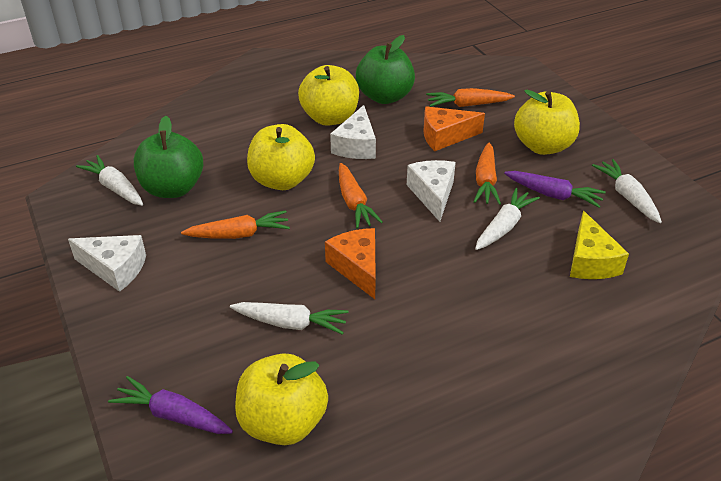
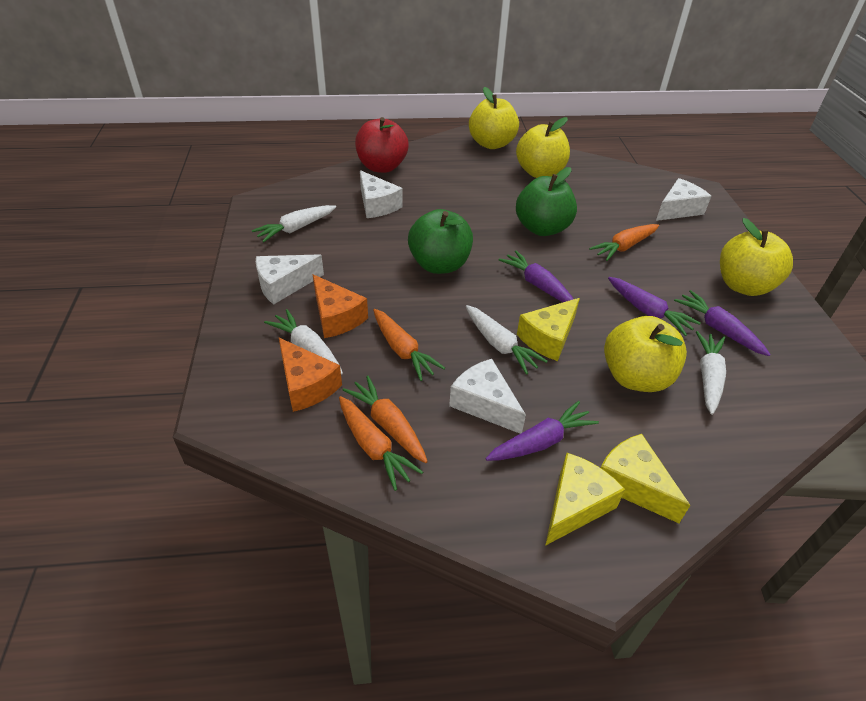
purple carrot: 2 -> 4
red apple: 0 -> 1
white cheese: 3 -> 4
yellow cheese: 1 -> 3

